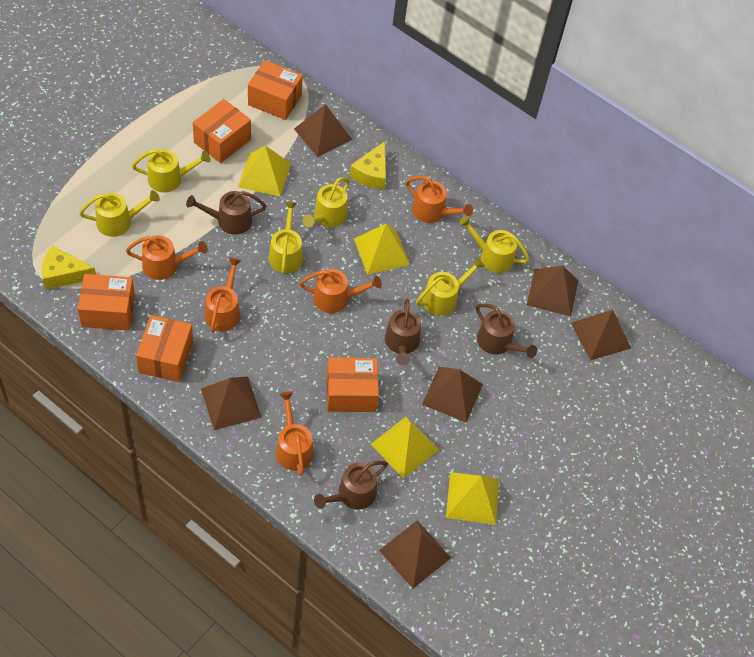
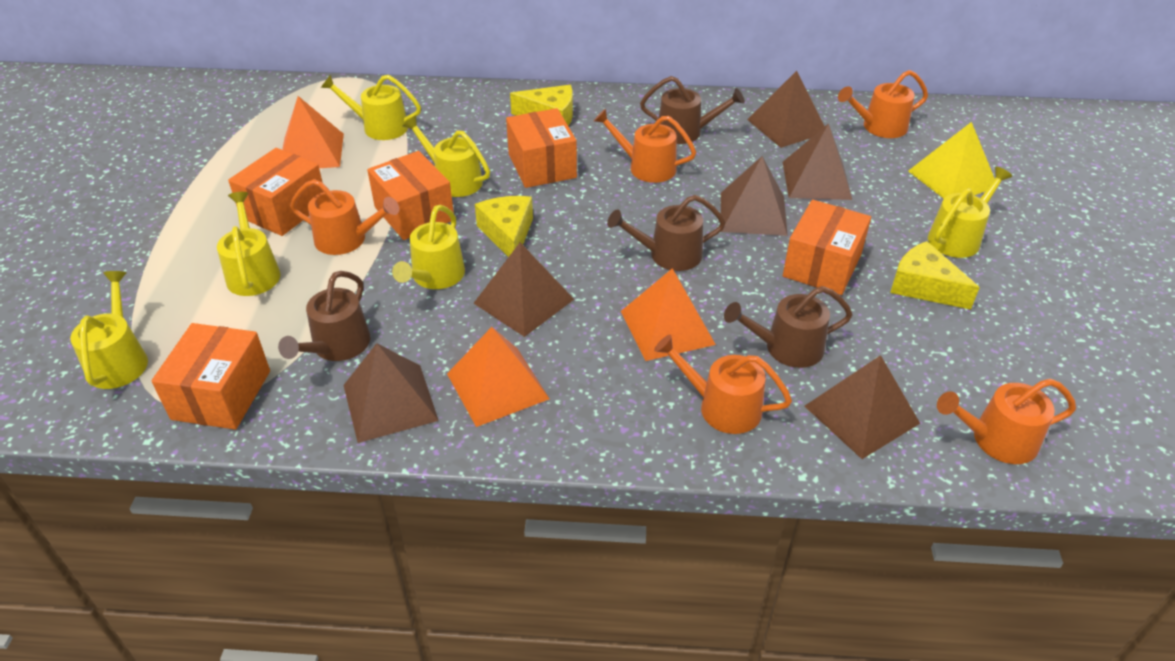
orange pyramid: 0 -> 3
yellow cheese: 2 -> 3
yellow pyramid: 4 -> 1

